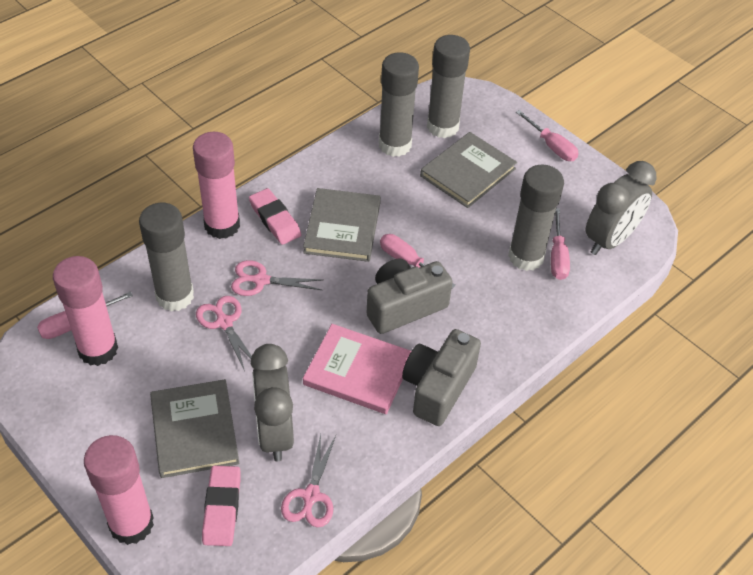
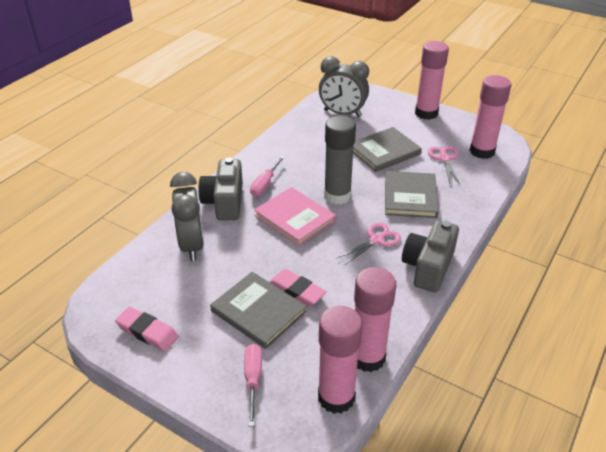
grey glue stick: 4 -> 1
pink glue stick: 3 -> 4
pink scissors: 3 -> 2
pink screwdriver: 4 -> 2

